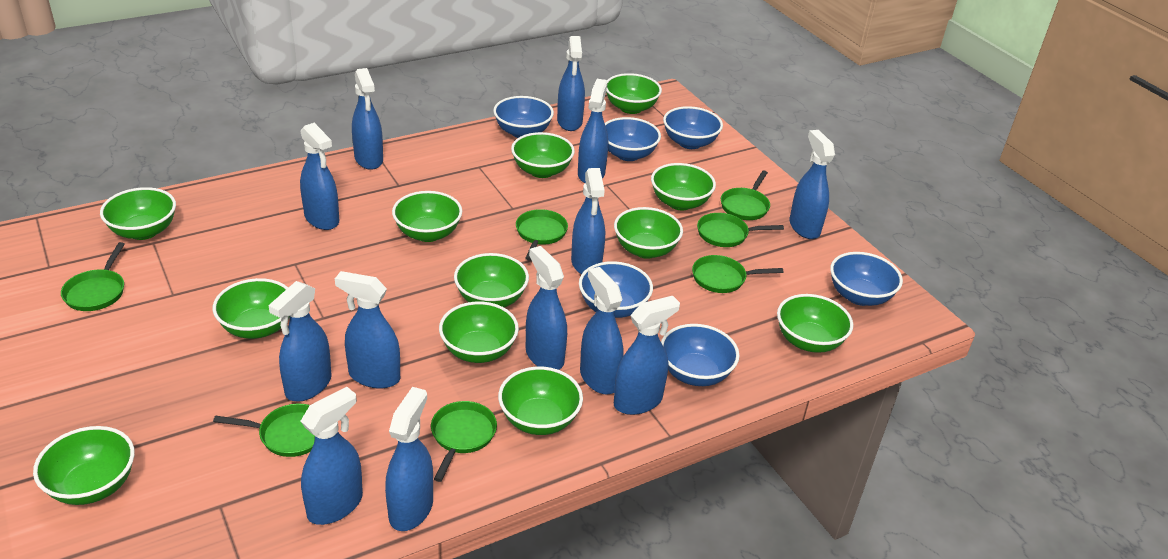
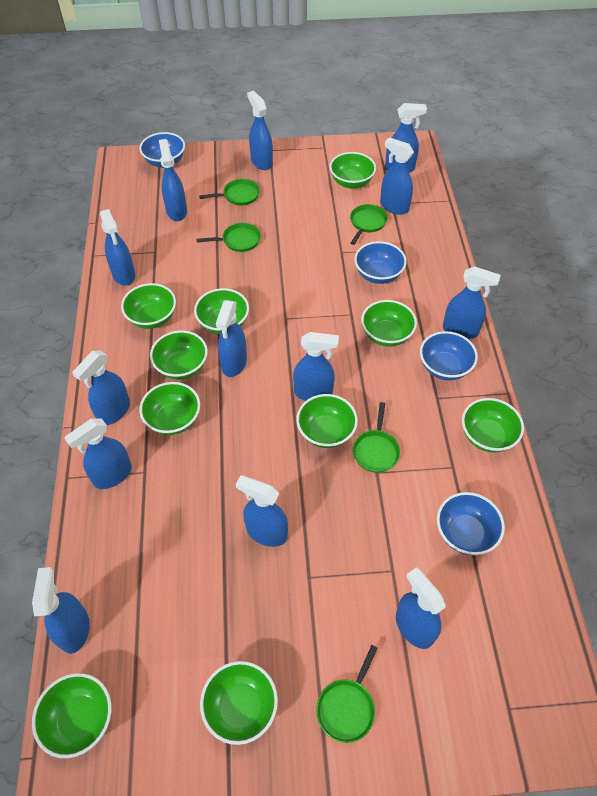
blue bowl: 6 -> 4
green bowl: 12 -> 10
green pan: 7 -> 5

